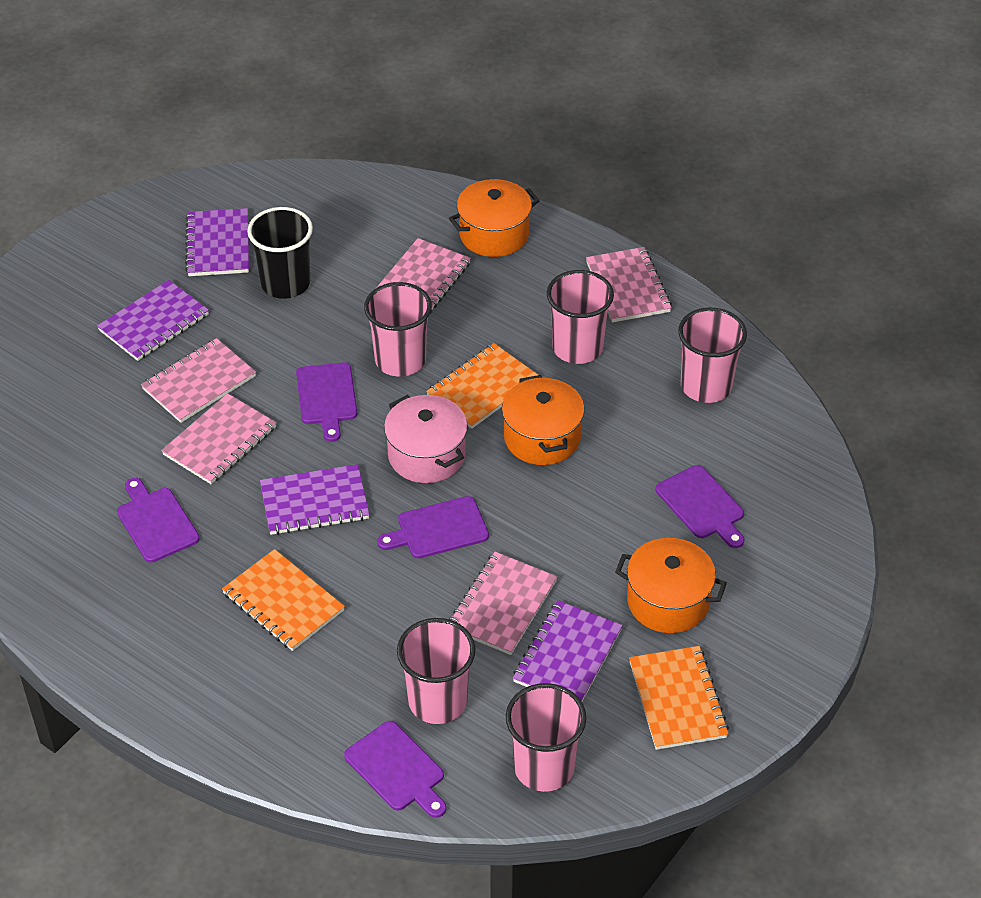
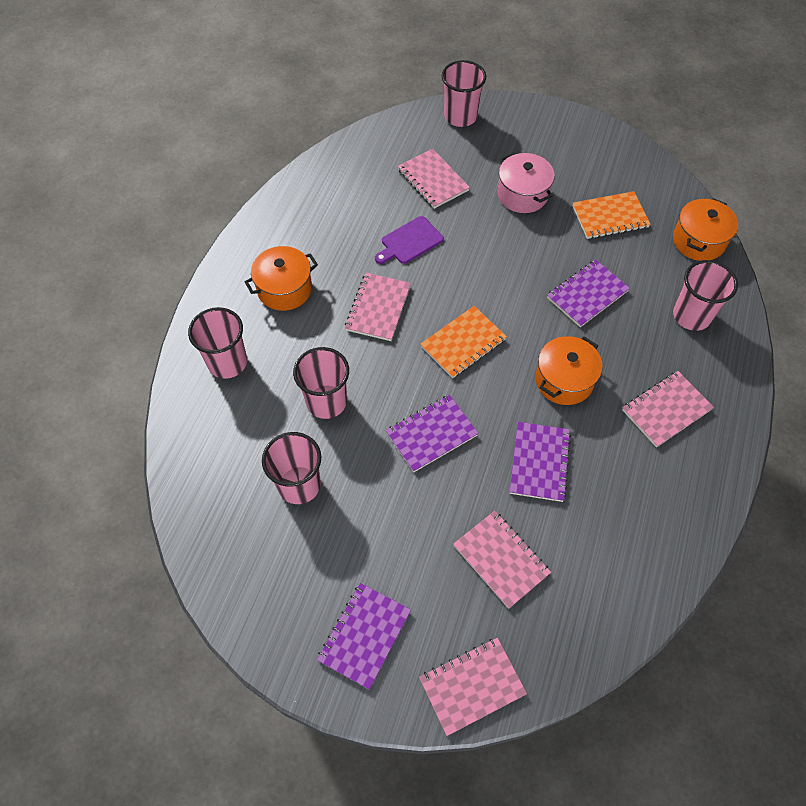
black cup: 1 -> 0
orange notebook: 3 -> 2
purple cutting board: 5 -> 1

